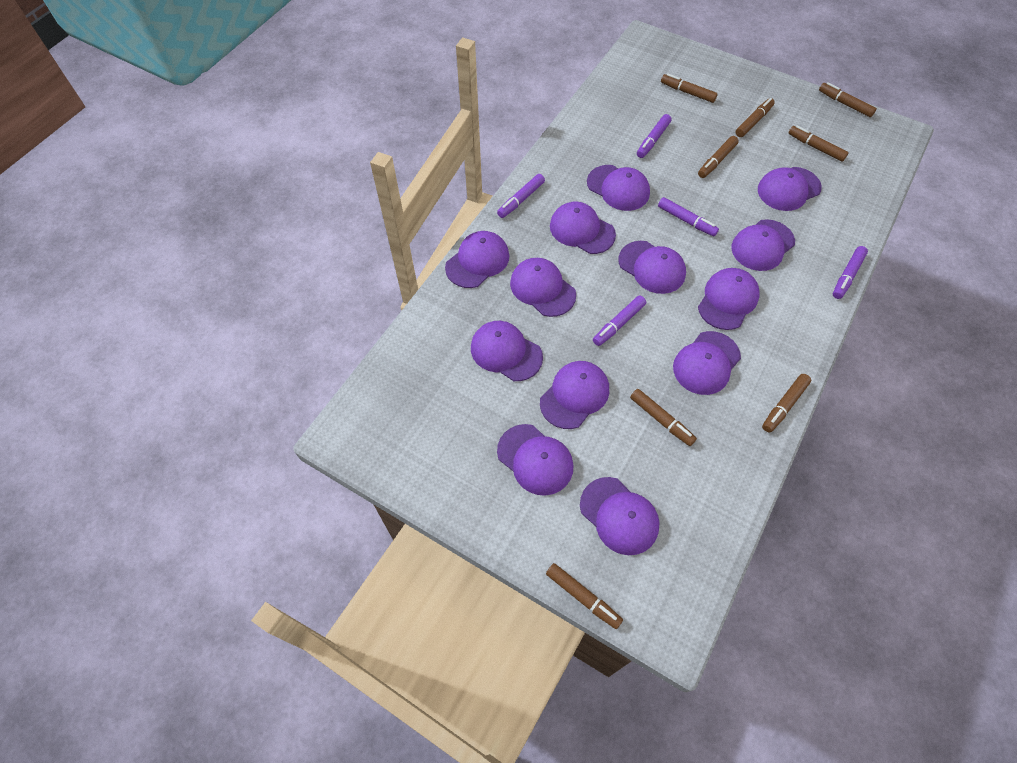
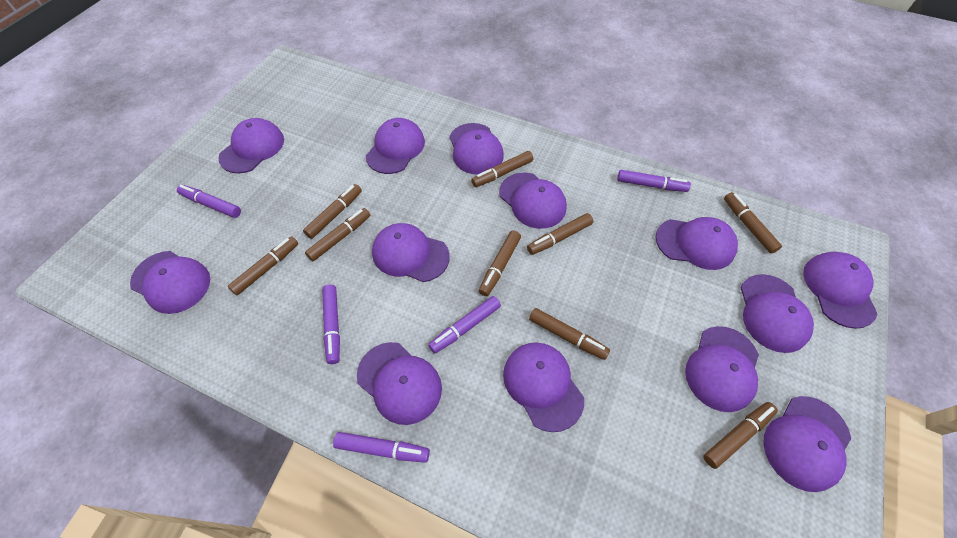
brown marker: 8 -> 9

